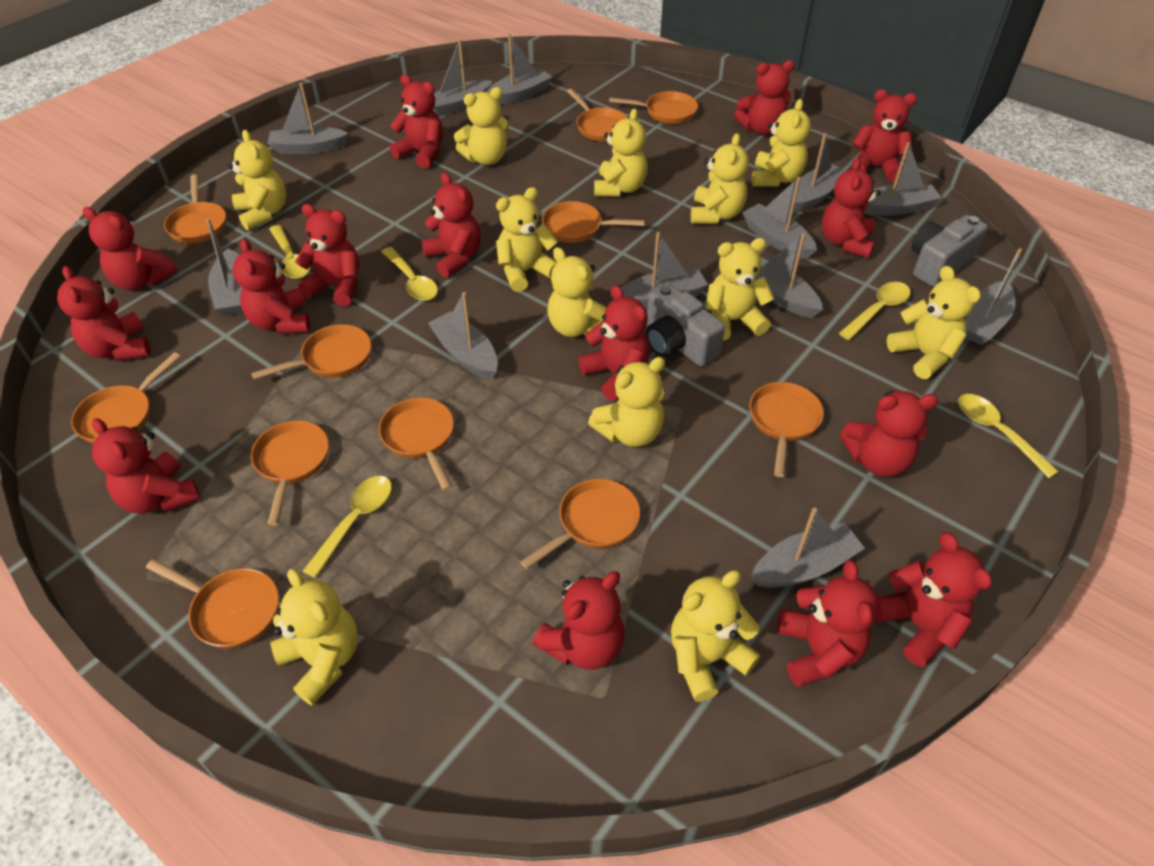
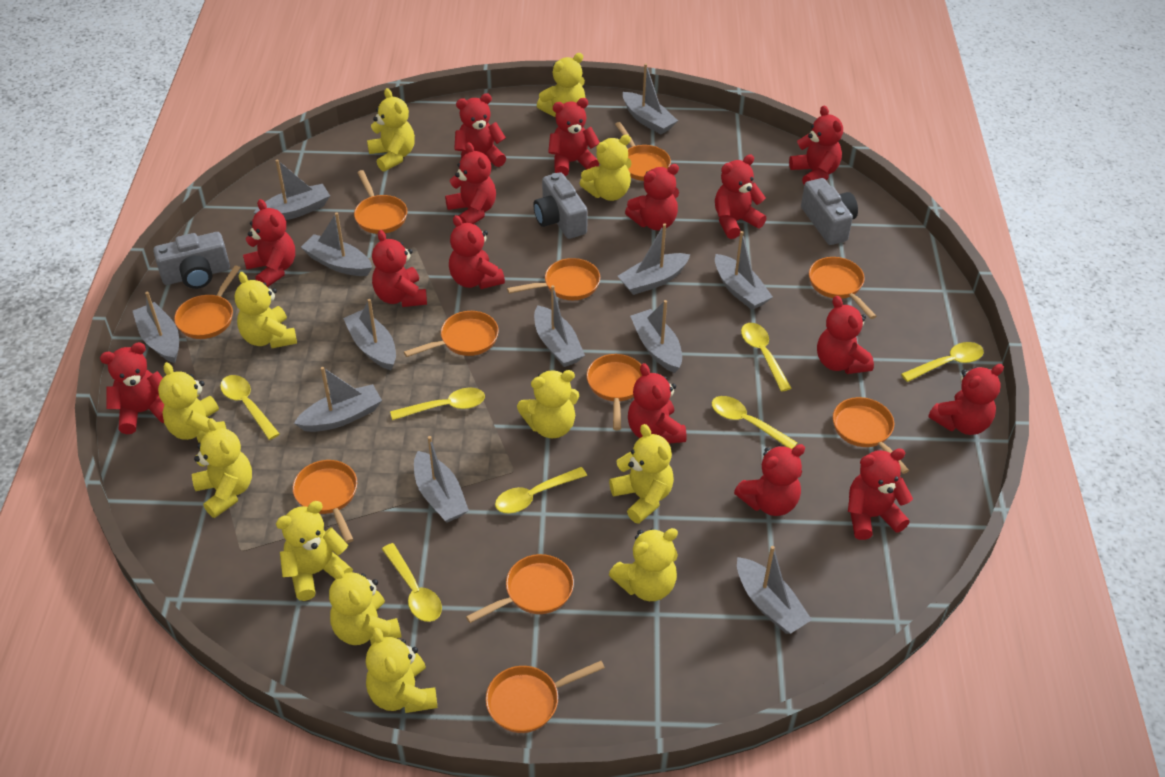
grey camera: 2 -> 3
yellow spoon: 5 -> 7

